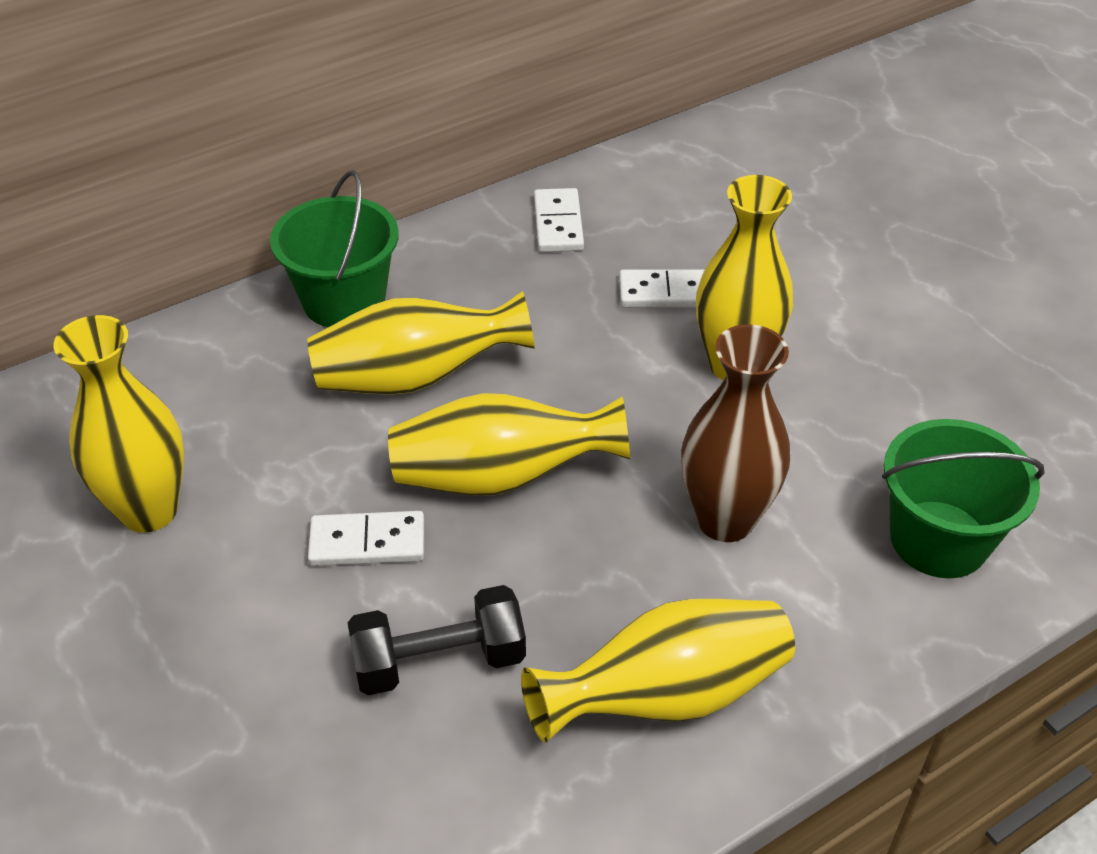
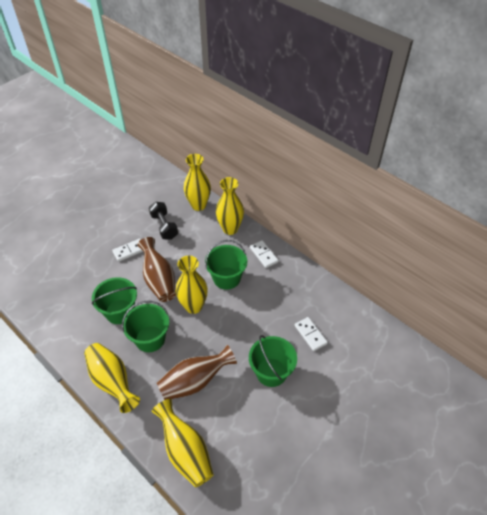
brown vase: 1 -> 2
green bucket: 2 -> 4

